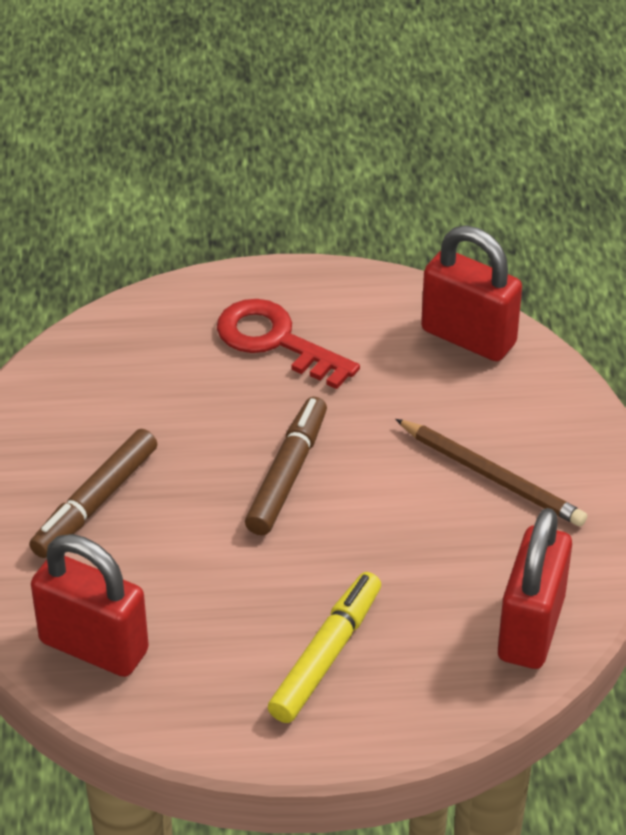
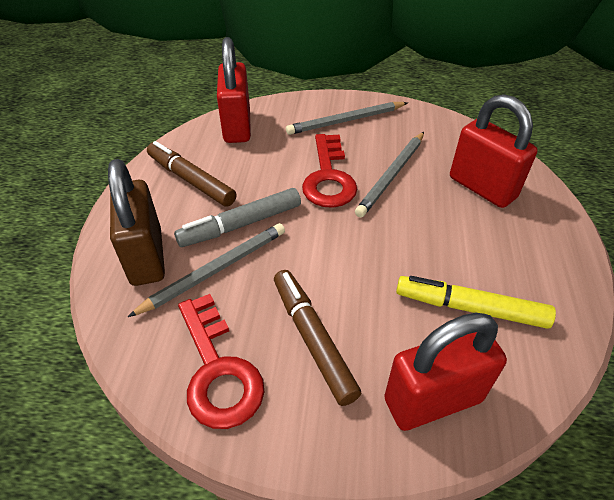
brown padlock: 0 -> 1
brown pencil: 1 -> 0
grey marker: 0 -> 1
grey pencil: 0 -> 3
red key: 1 -> 2

